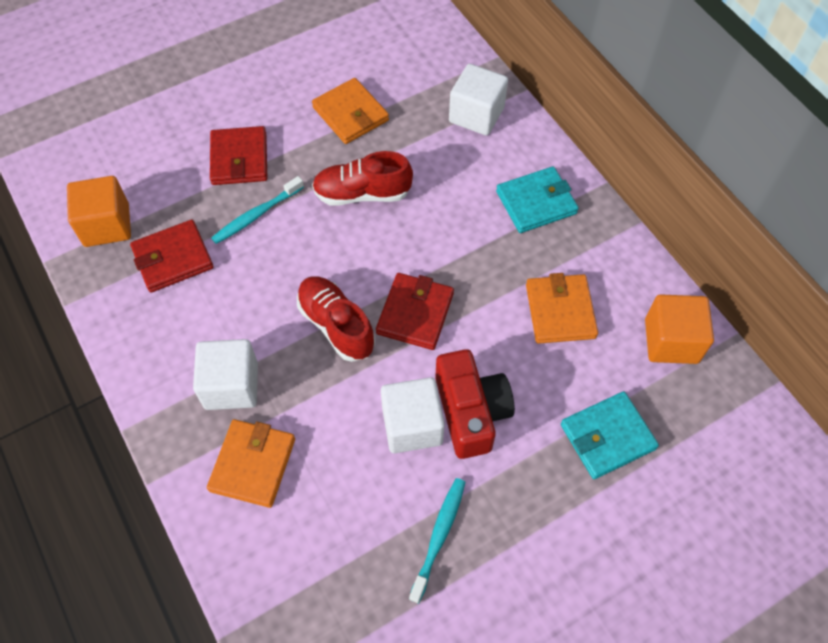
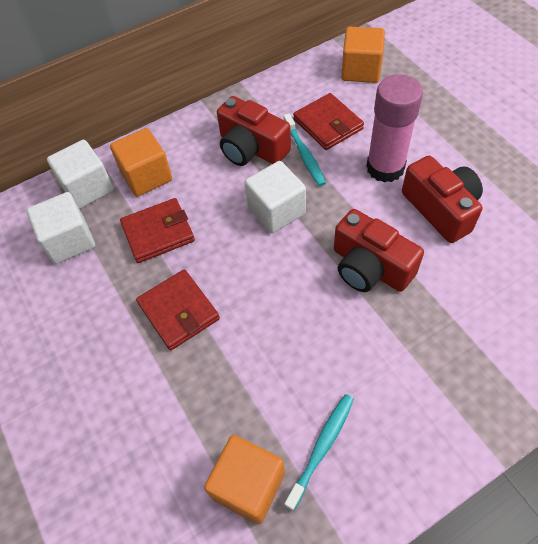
orange cube: 2 -> 3
orange wallet: 3 -> 0
pink glue stick: 0 -> 1
red camera: 1 -> 3
red shoe: 2 -> 0
turquoise wallet: 2 -> 0

